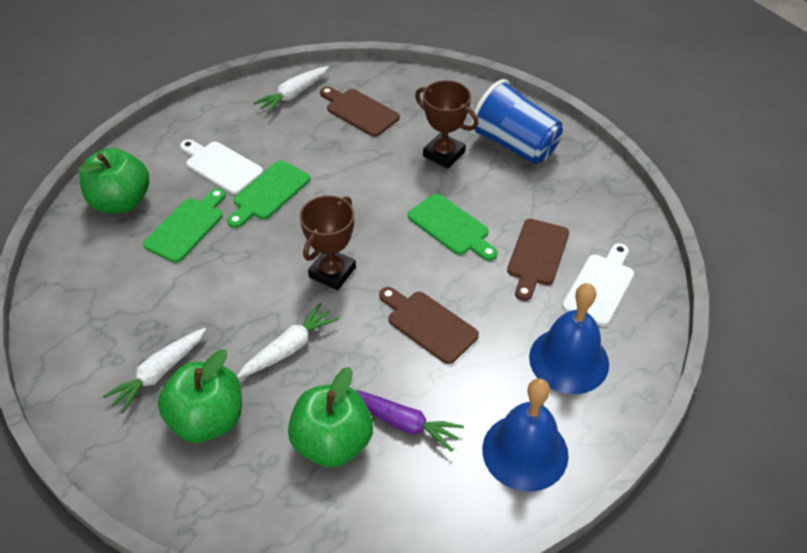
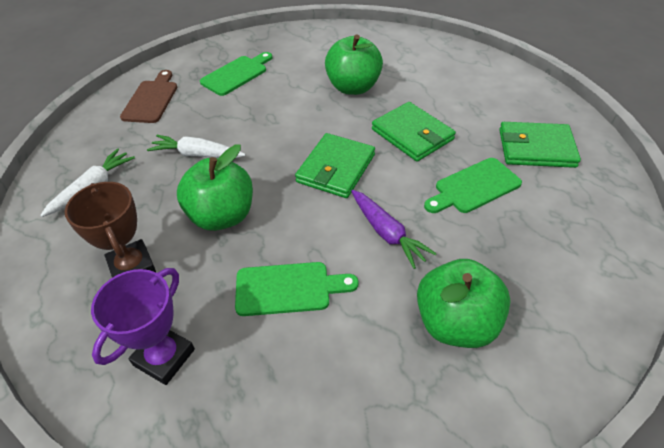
blue bell: 2 -> 0
blue cup: 1 -> 0
brown cutting board: 3 -> 1
brown trophy: 2 -> 1
green wallet: 0 -> 3
purple trophy: 0 -> 1
white carrot: 3 -> 2
white cutting board: 2 -> 0

